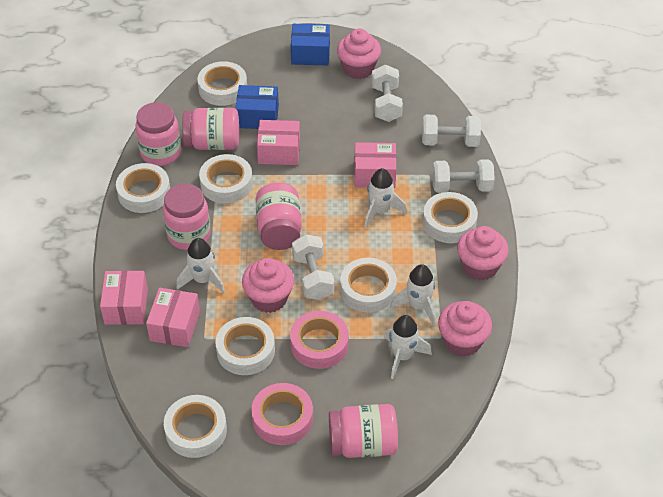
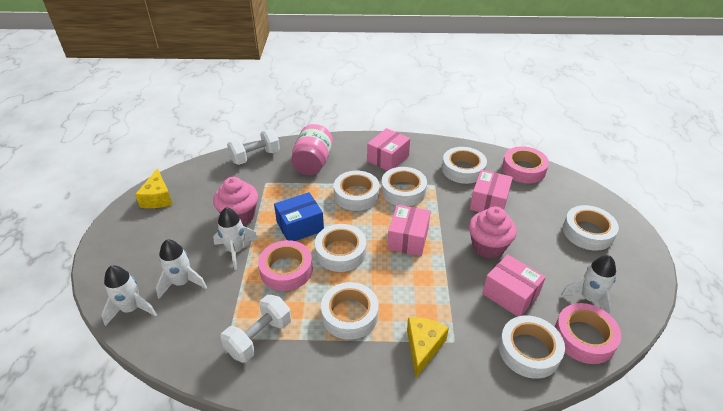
blue box: 2 -> 1
pink cupcake: 4 -> 2
pink jar: 5 -> 1
pink tape: 2 -> 3
white dumbbell: 4 -> 2
yellow cheese: 0 -> 2

